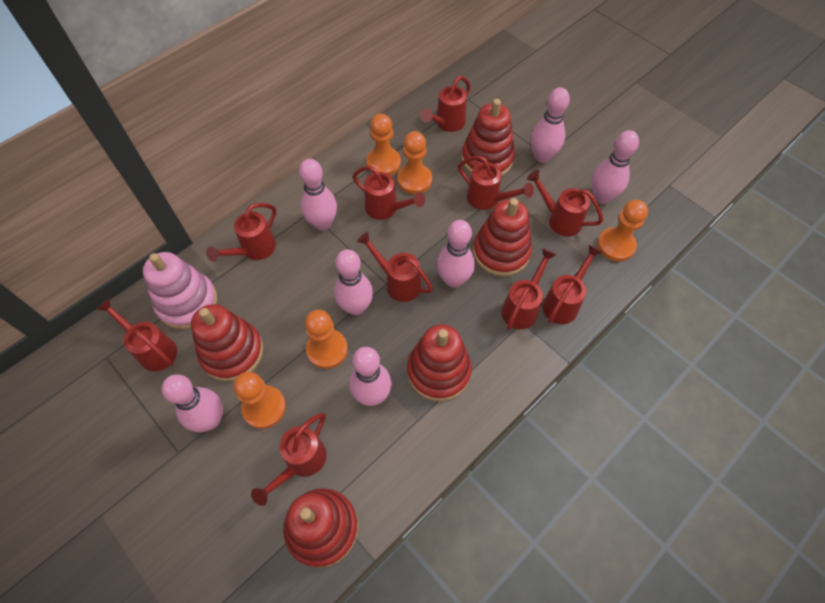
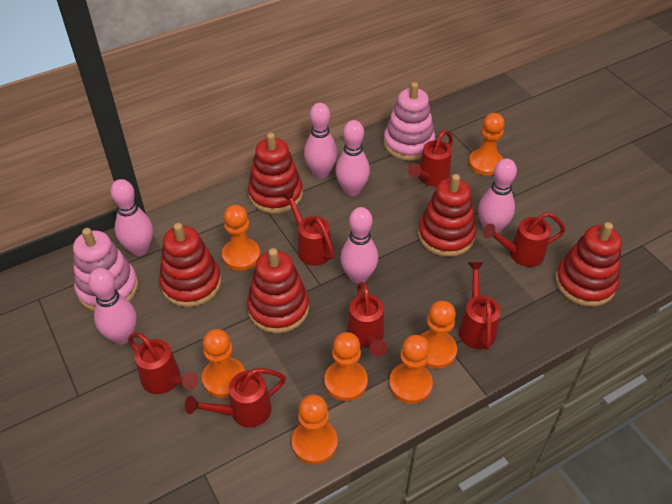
orange pawn: 5 -> 7
pink bowling pin: 7 -> 6
pink stacking toy: 1 -> 2
red watering can: 10 -> 7

